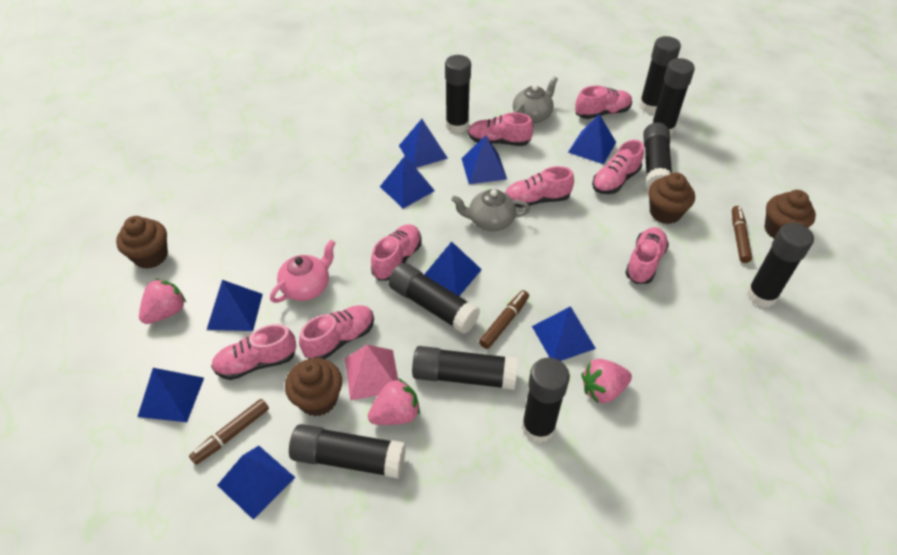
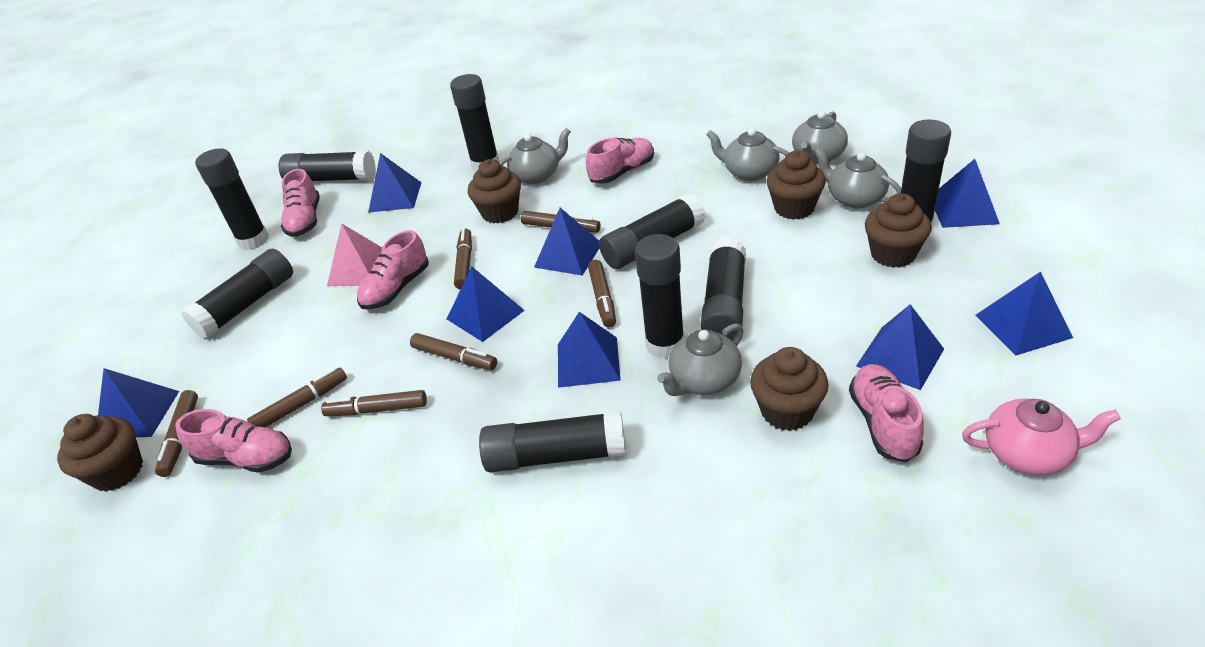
blue pyramid: 9 -> 8
brown cupcake: 4 -> 5
brown marker: 3 -> 7
grey teapot: 2 -> 5
pink shoe: 8 -> 5
pink strawberry: 3 -> 0

